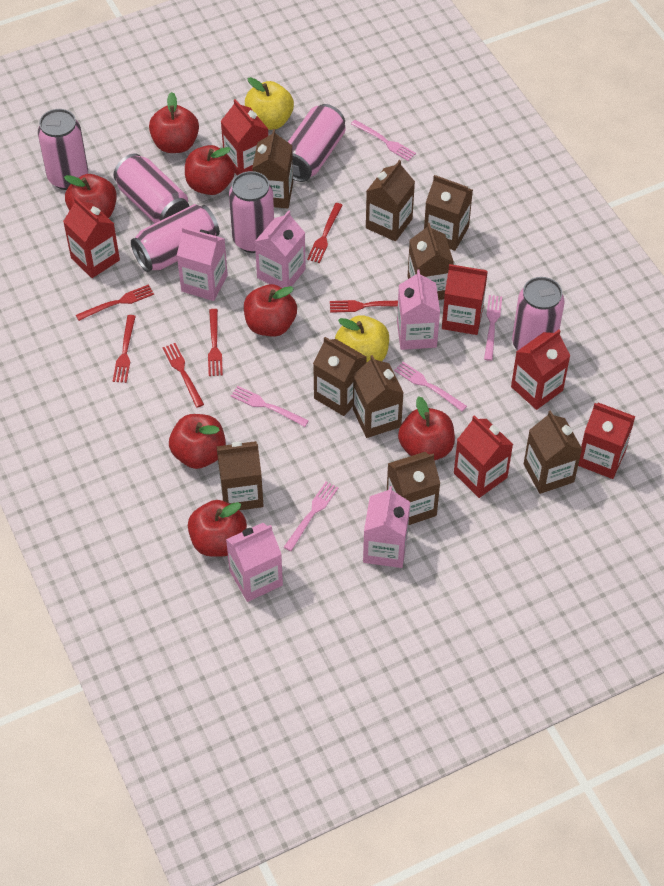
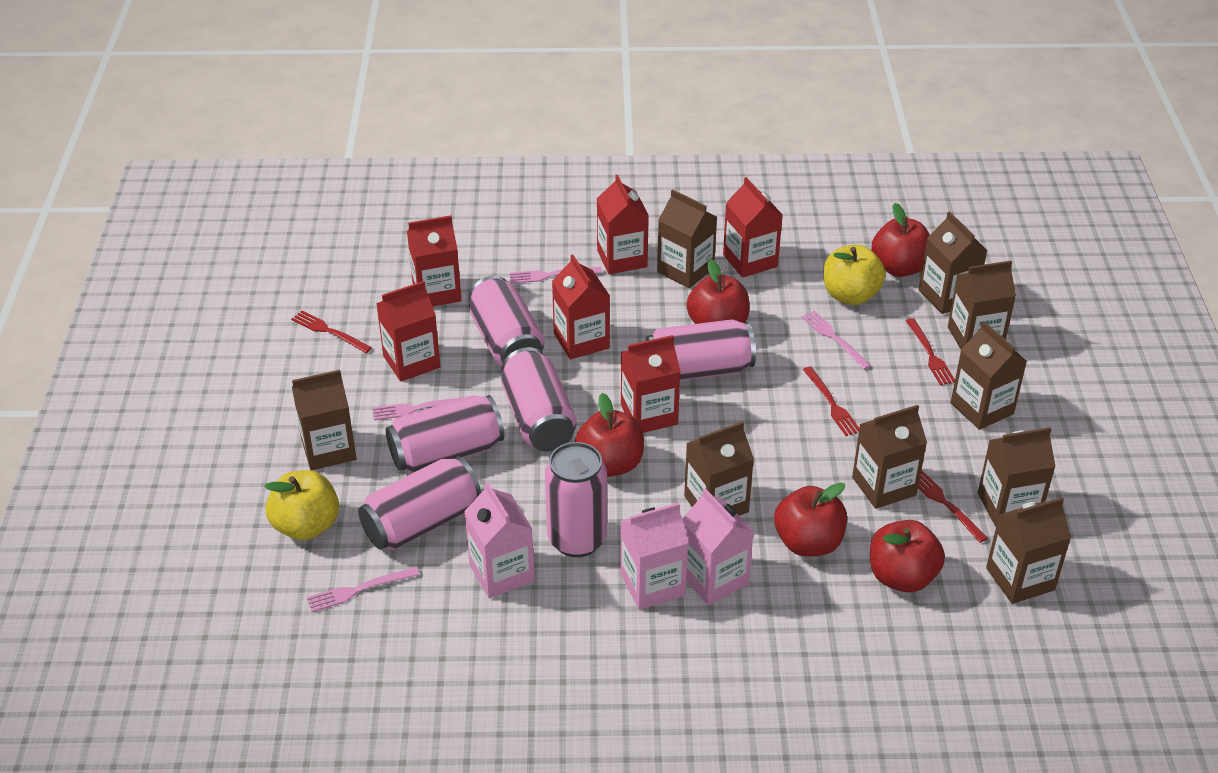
pink carton: 5 -> 3
pink fork: 5 -> 4
red apple: 7 -> 5
red fork: 6 -> 4

